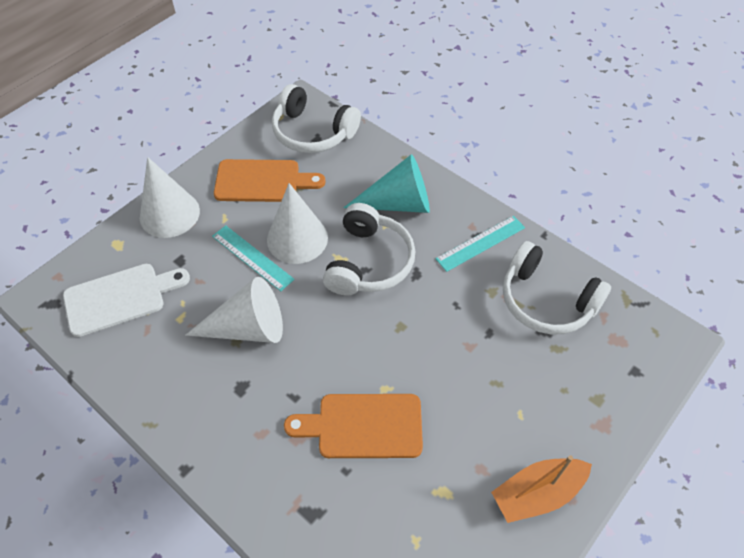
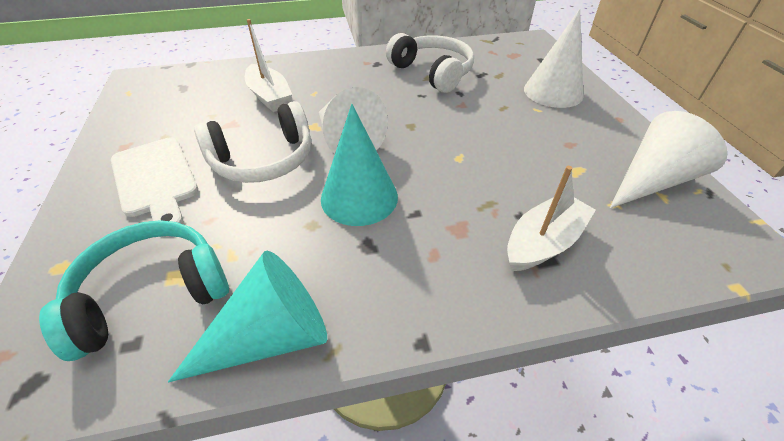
orange boat: 1 -> 0
orange cutting board: 2 -> 0
turquoise cone: 1 -> 2
turquoise headphones: 0 -> 1
turquoise ruler: 2 -> 0
white boat: 0 -> 2
white headphones: 3 -> 2

